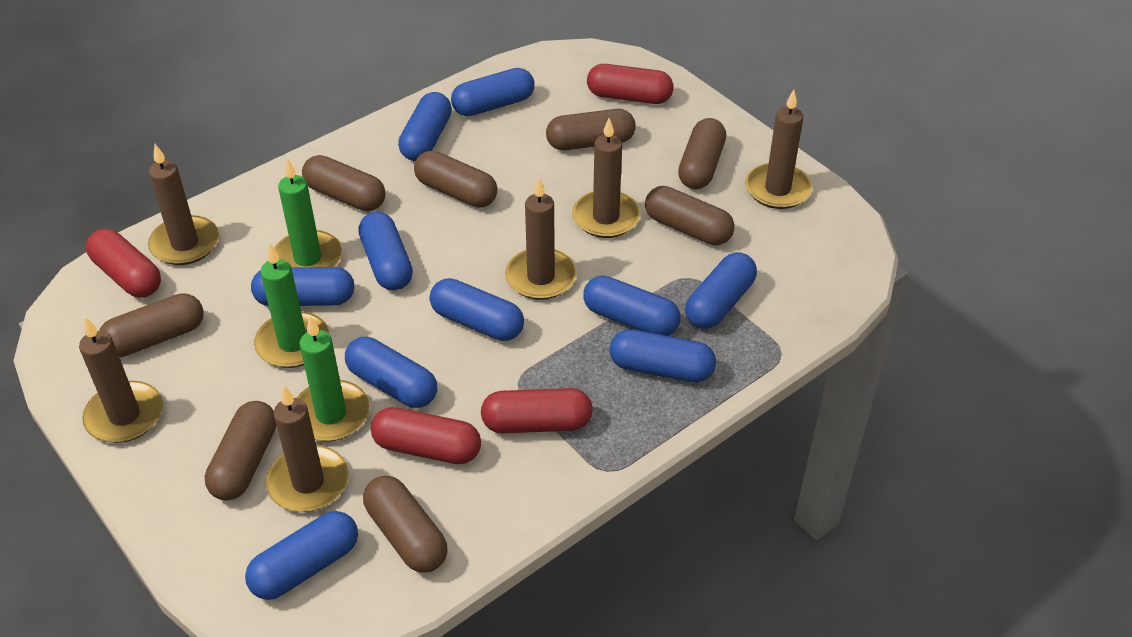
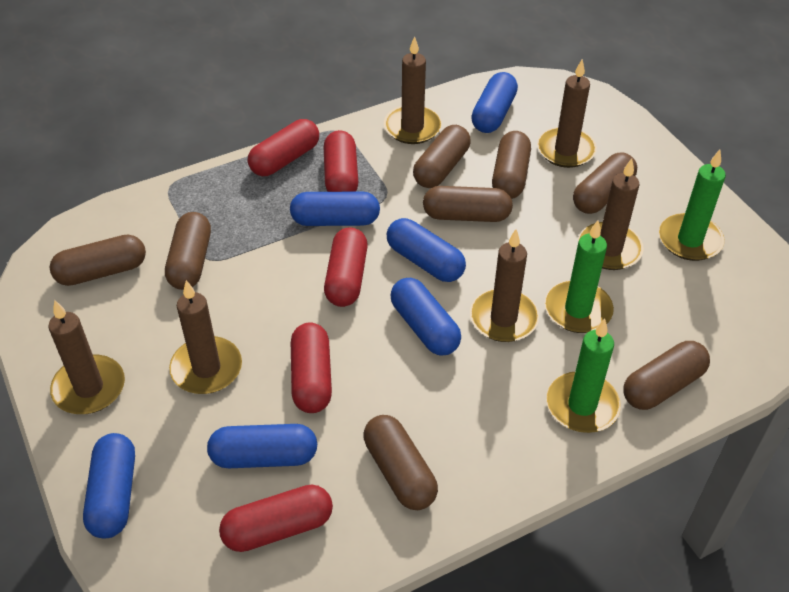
blue capsule: 10 -> 6
red capsule: 4 -> 5

